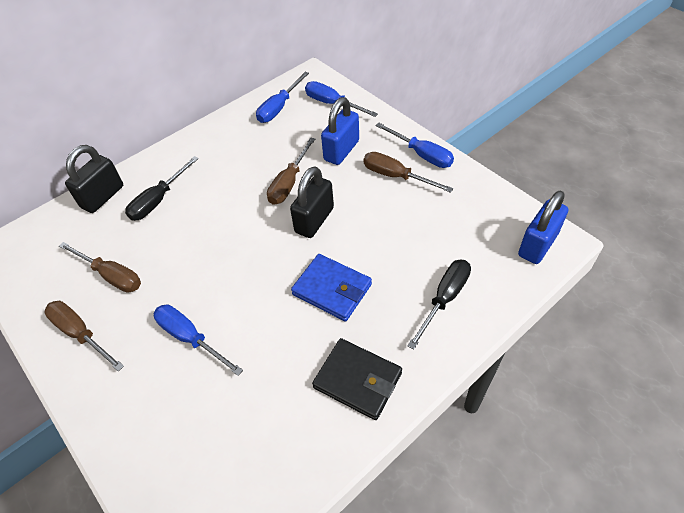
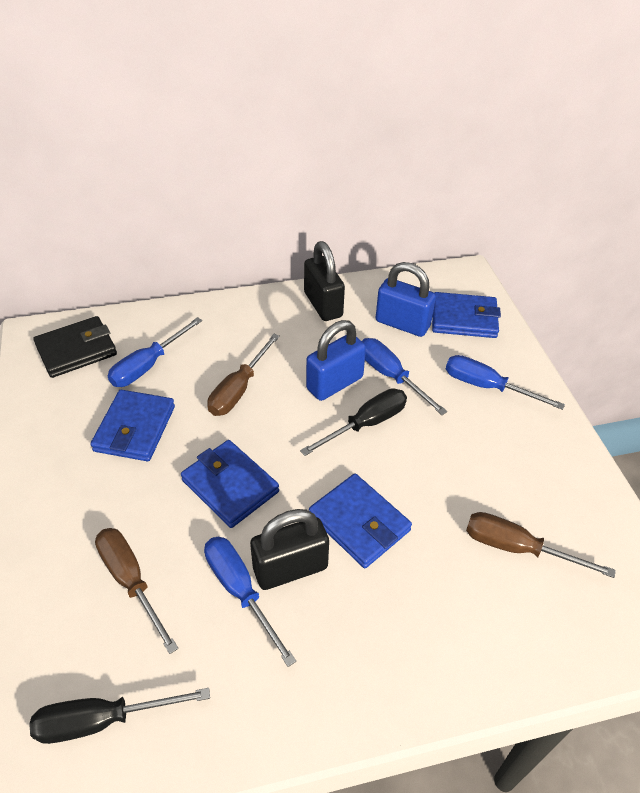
blue wallet: 1 -> 4
brown screwdriver: 4 -> 3

